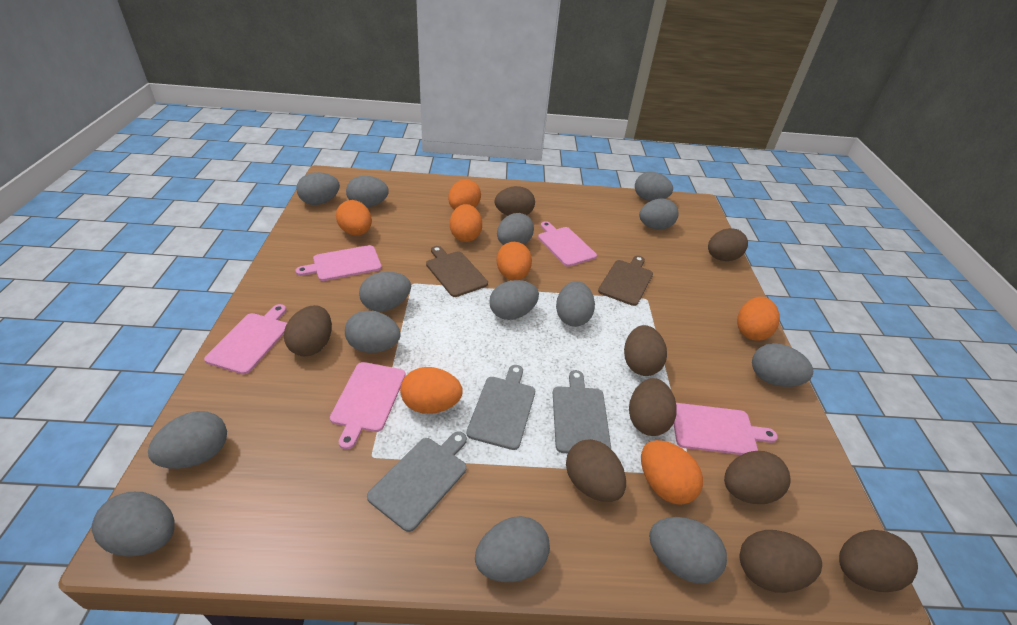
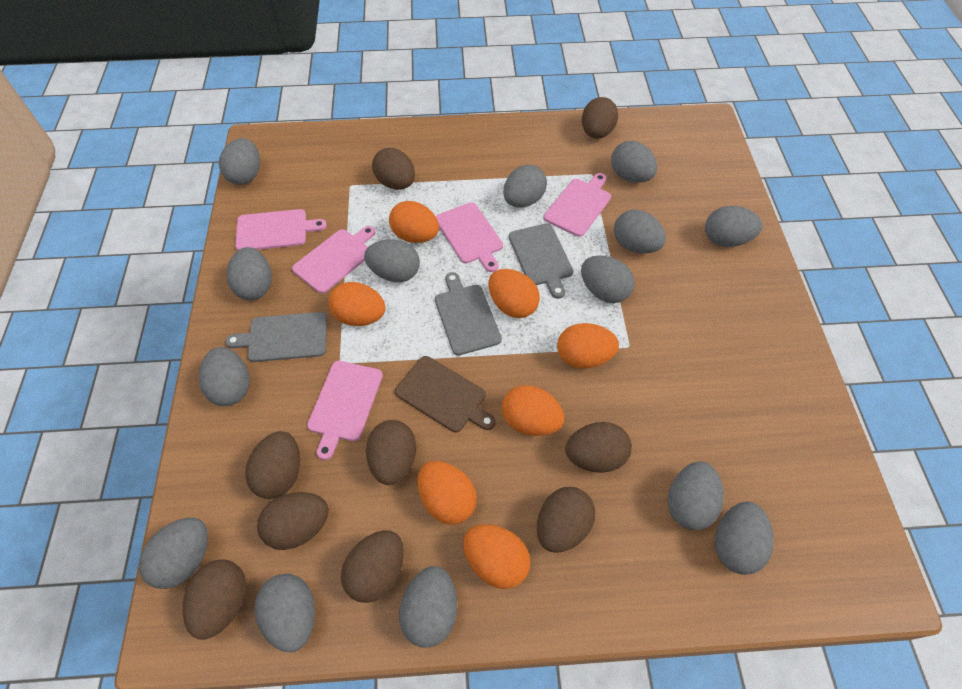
brown cutting board: 2 -> 1

